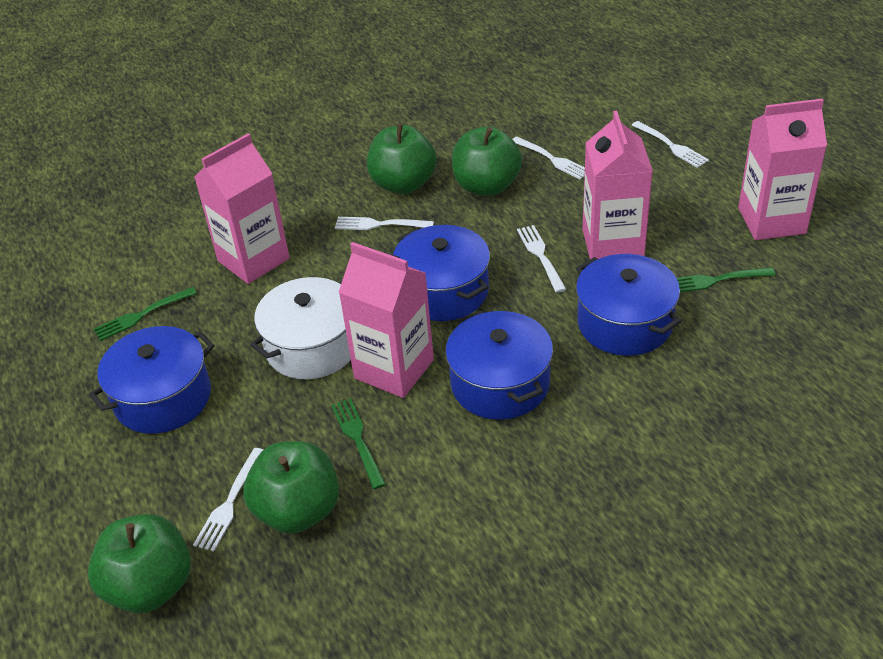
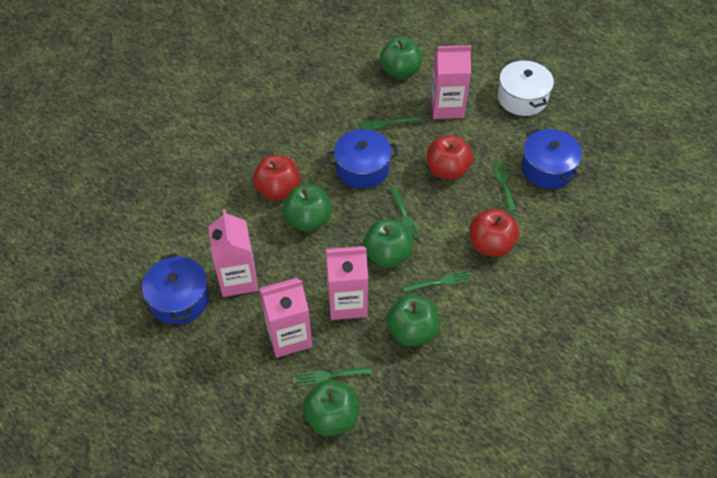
blue pot: 4 -> 3
green apple: 4 -> 5
green fork: 3 -> 5
red apple: 0 -> 3
white fork: 5 -> 0

